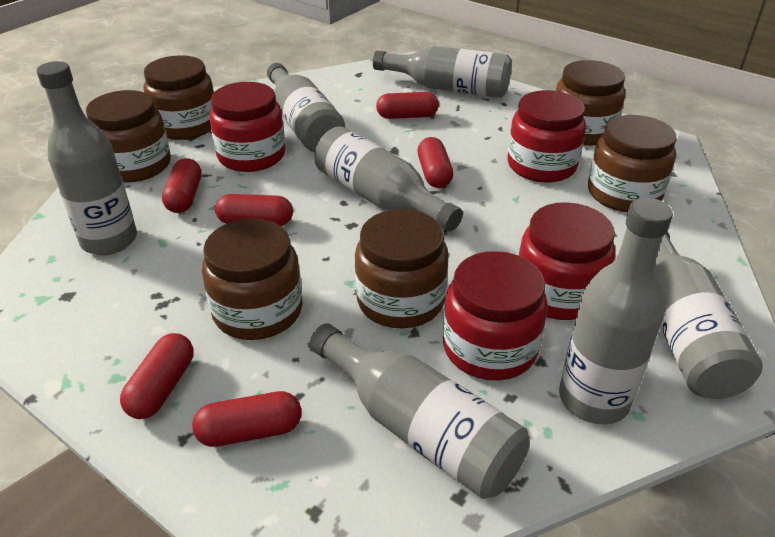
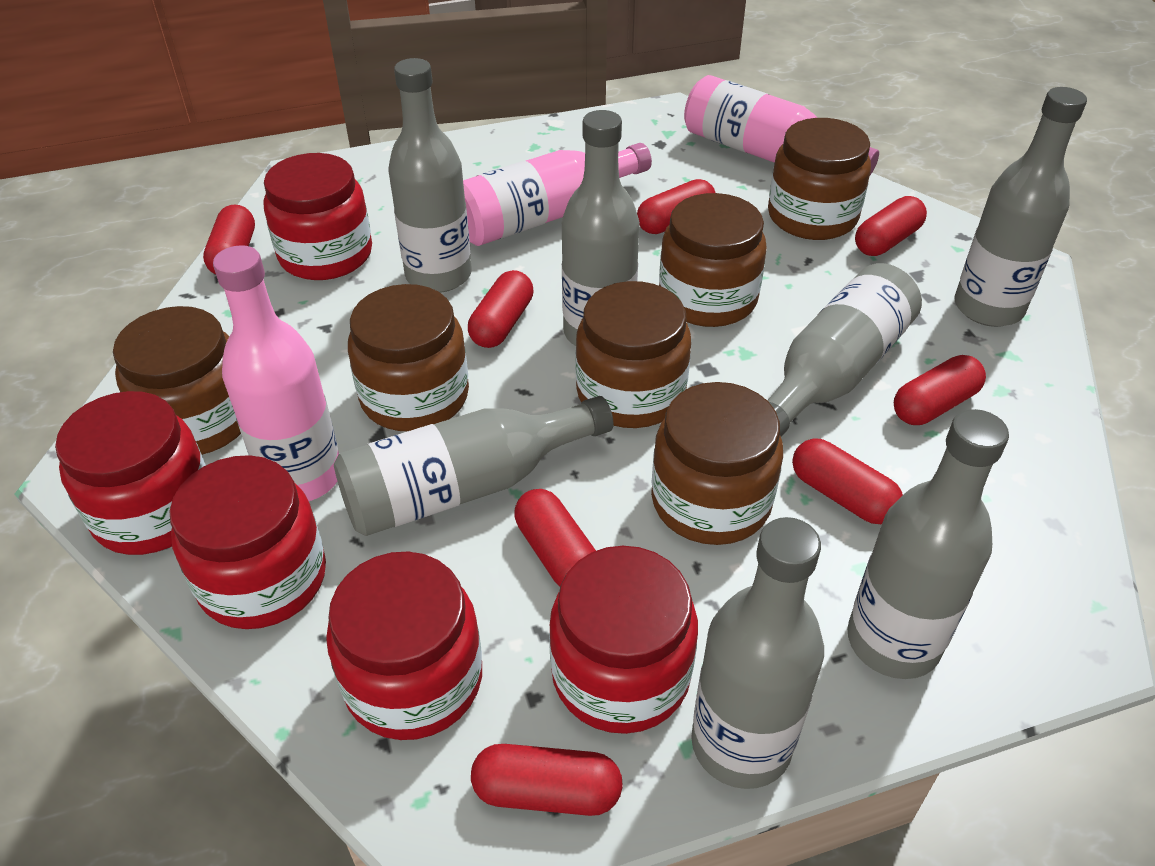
pink bottle: 0 -> 3
red capsule: 6 -> 8
red jar: 4 -> 5

